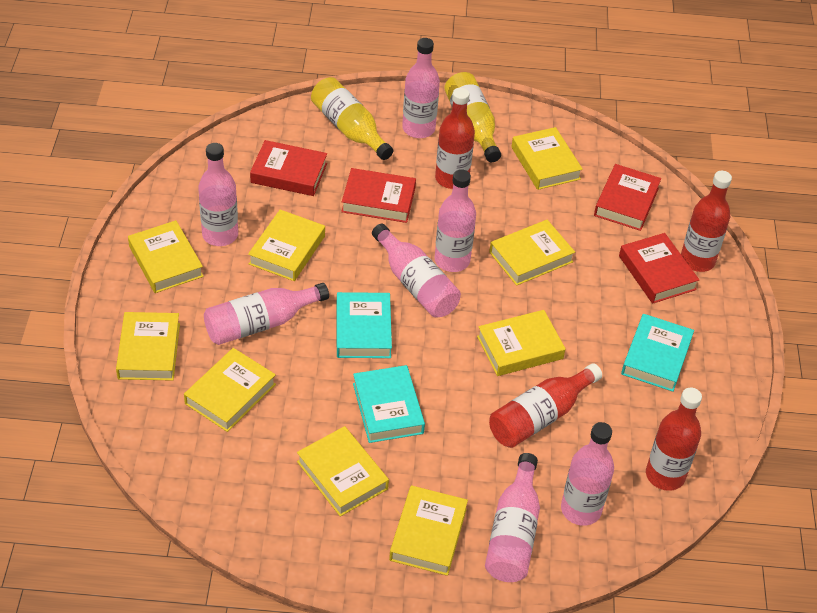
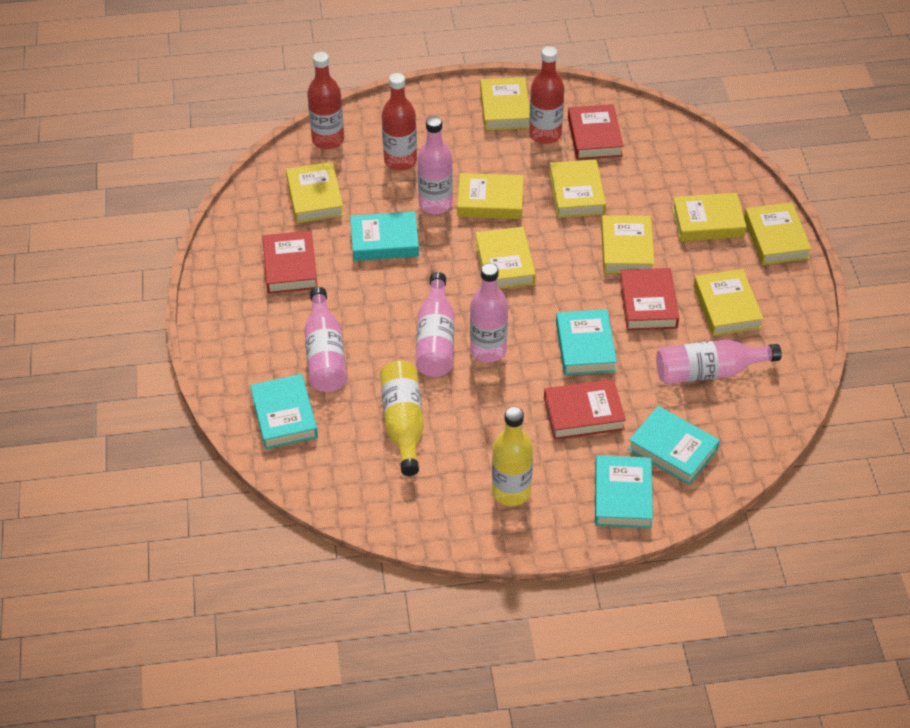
pink bottle: 7 -> 5
red bottle: 4 -> 3
turquoise book: 3 -> 5

